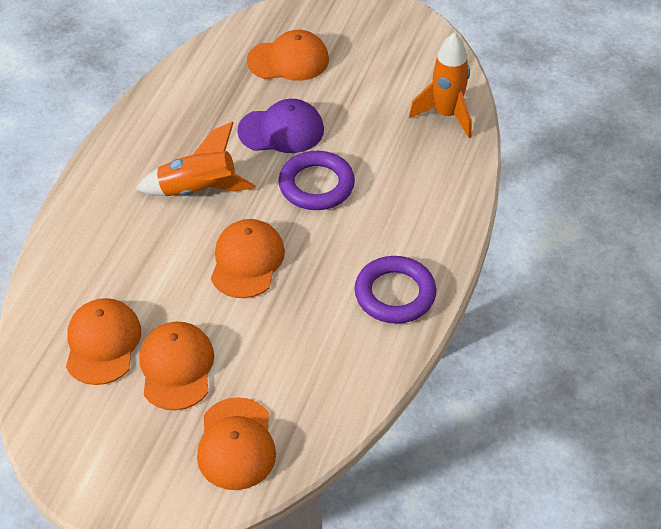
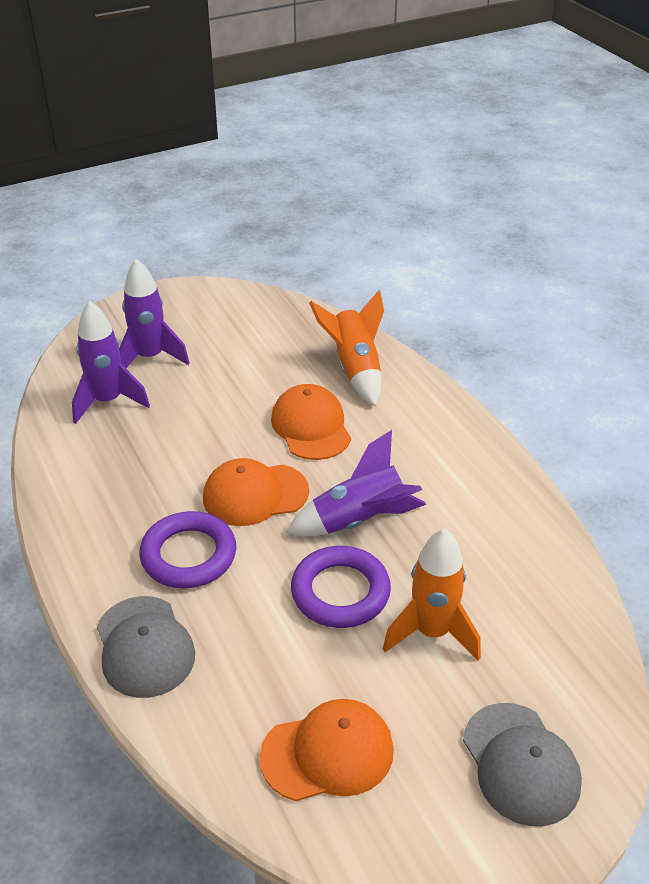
grey cap: 0 -> 2
orange cap: 5 -> 3
purple cap: 1 -> 0
purple rocket: 0 -> 3

